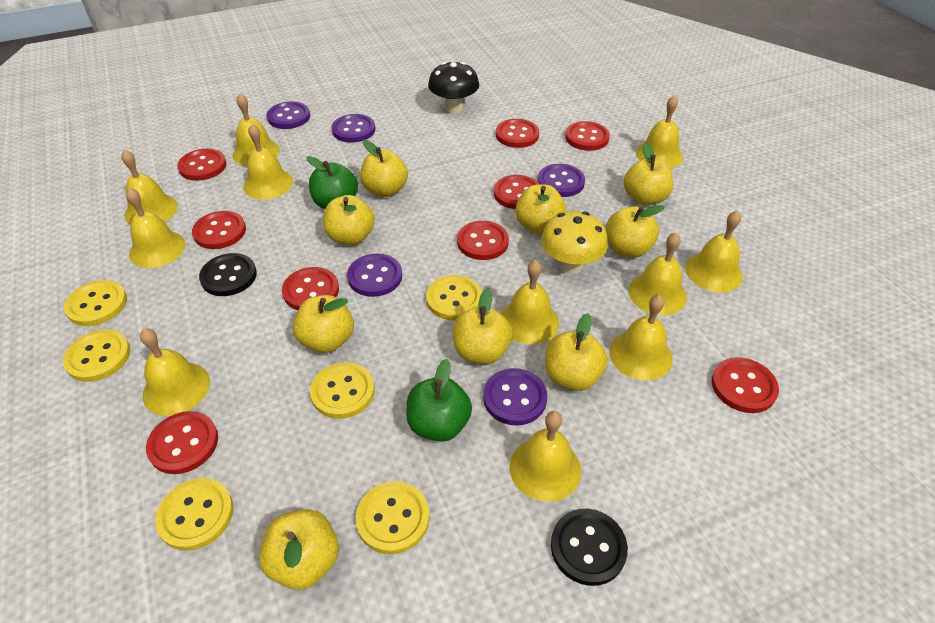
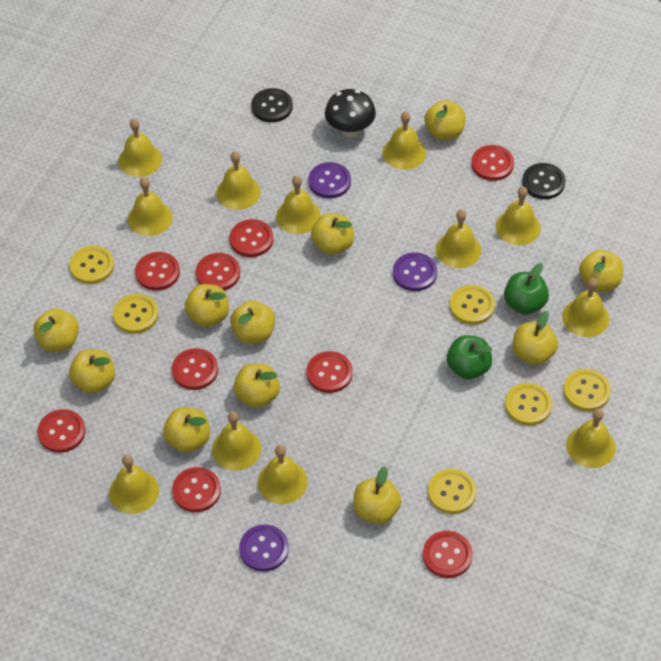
purple button: 5 -> 3
yellow apple: 9 -> 11
yellow bell: 11 -> 12
yellow mushroom: 1 -> 0

